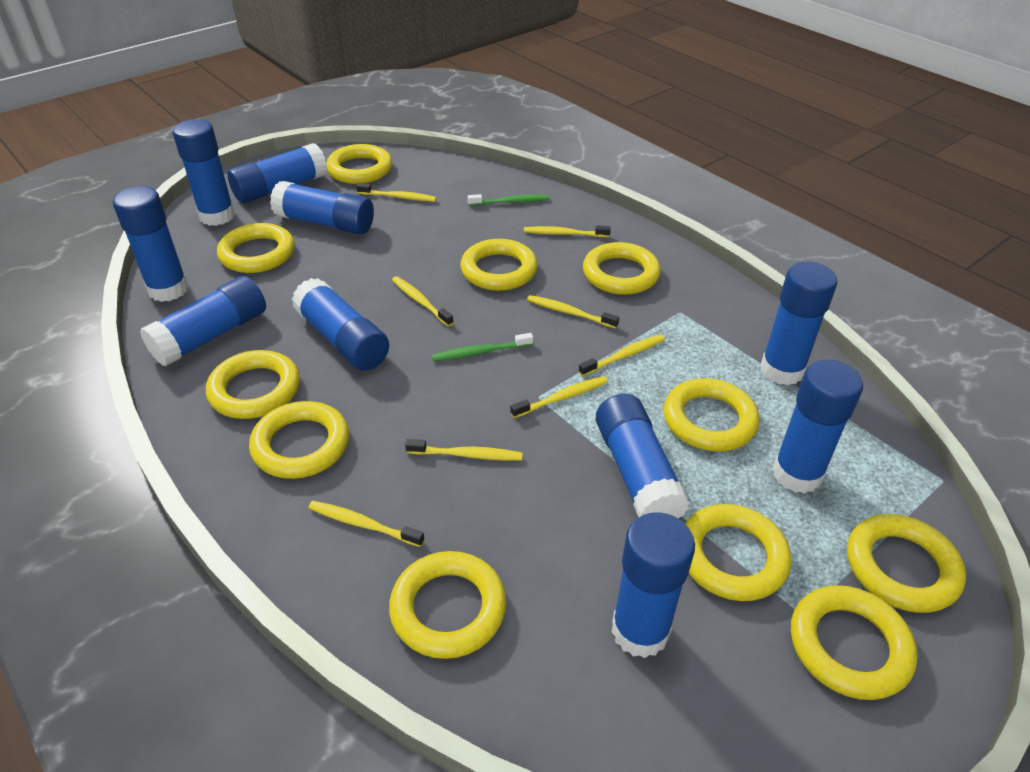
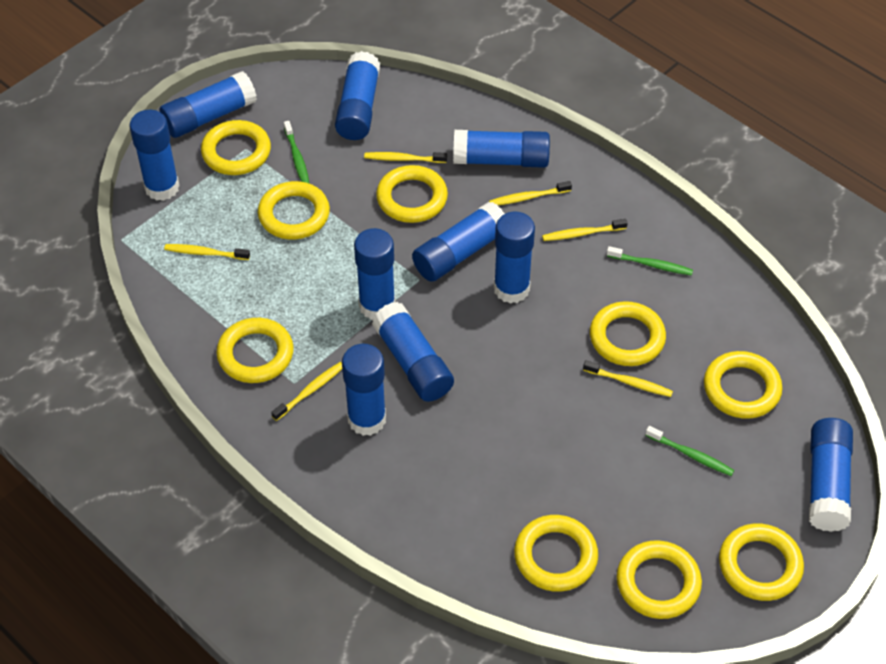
green toothbrush: 2 -> 3
yellow ring: 11 -> 9
yellow toothbrush: 8 -> 6

